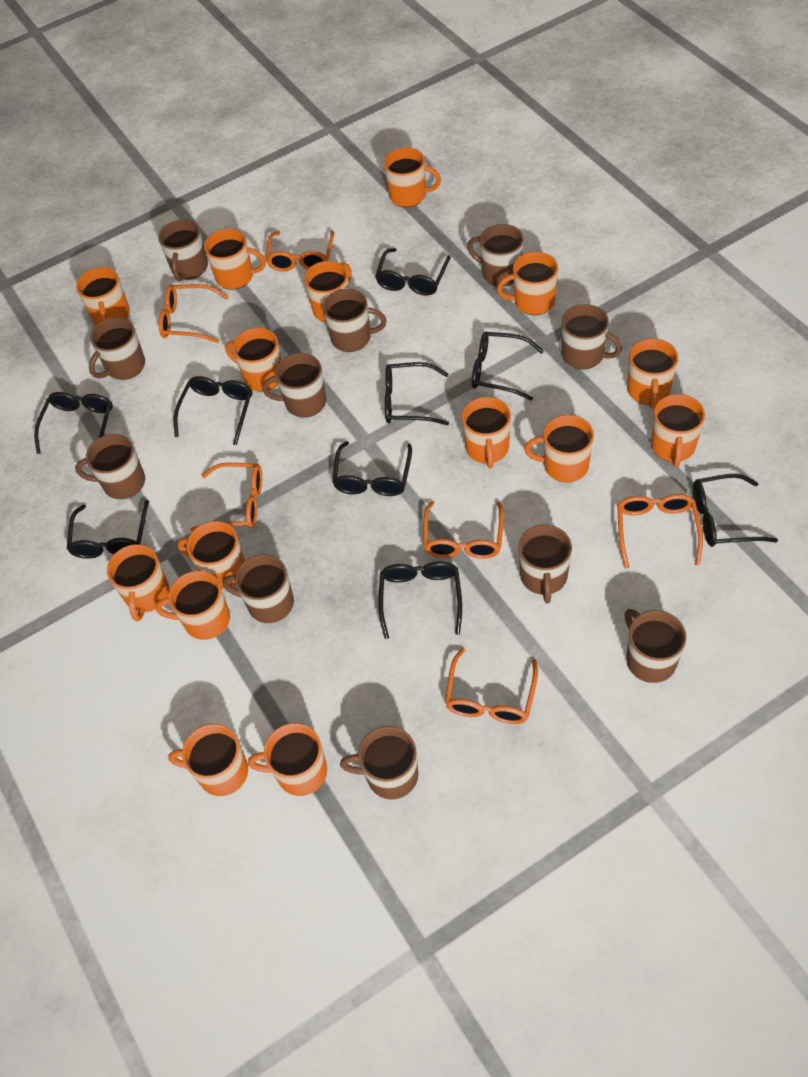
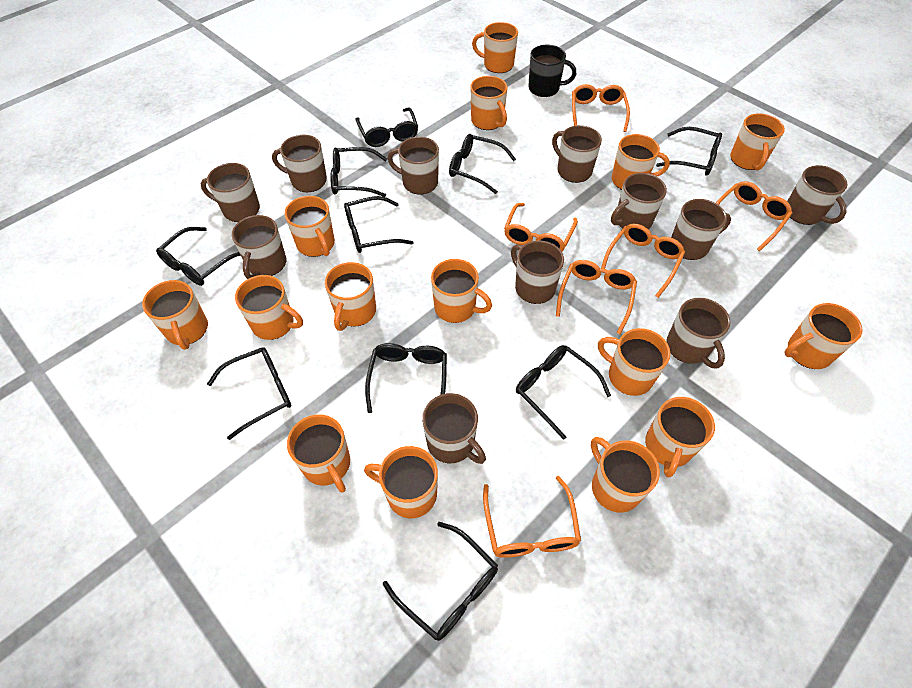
black glasses: 9 -> 10
black mug: 0 -> 1

